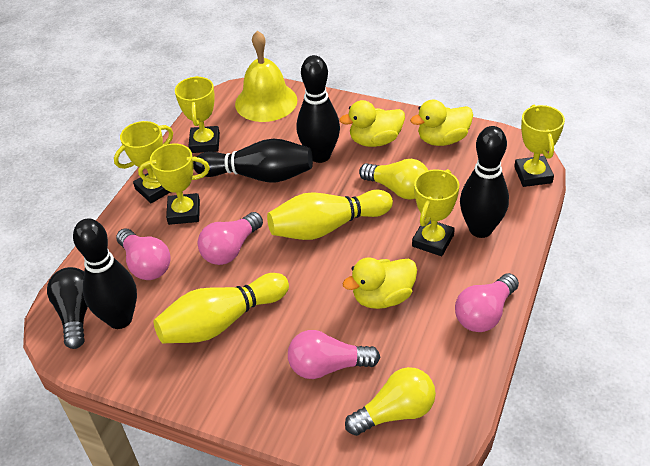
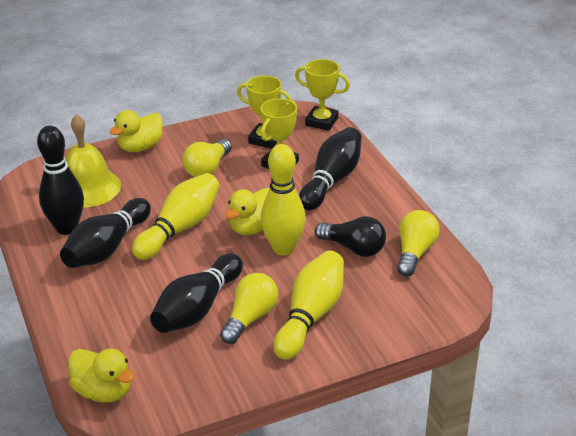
pink light bulb: 4 -> 0
yellow bowling pin: 2 -> 3
yellow light bulb: 2 -> 3
yellow trophy: 5 -> 3

